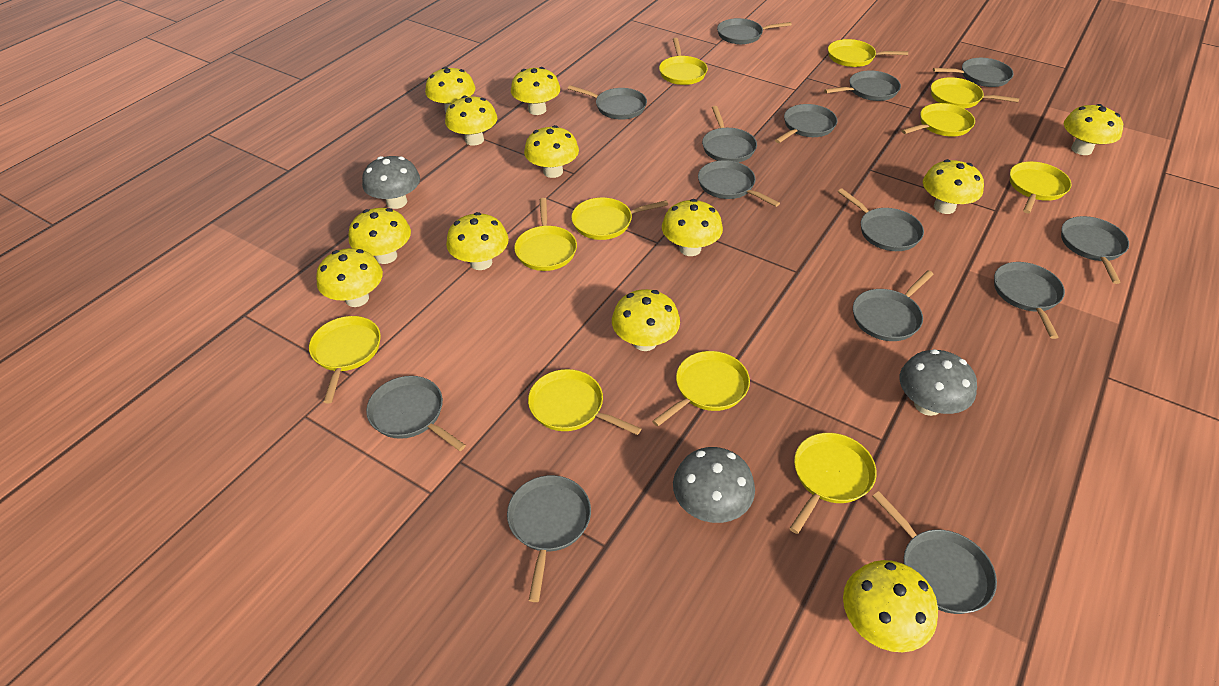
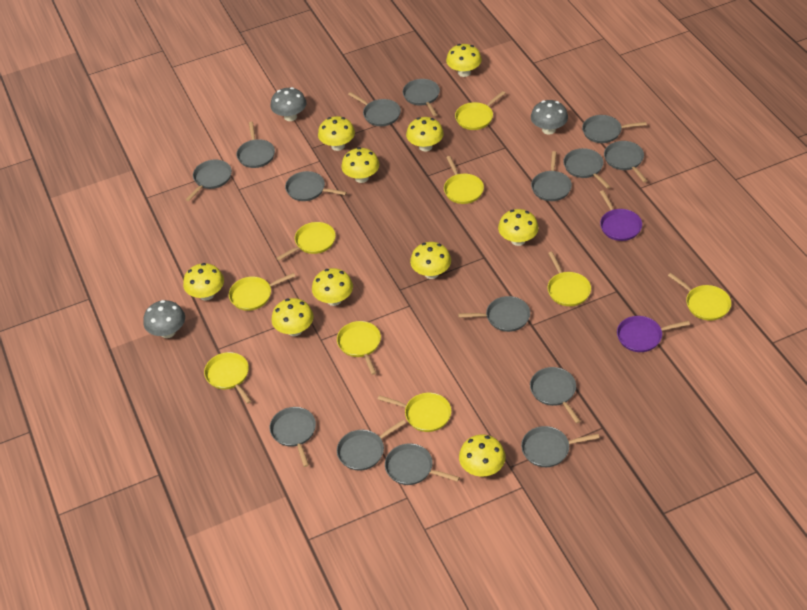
grey pan: 14 -> 15
purple pan: 0 -> 2
yellow mushroom: 12 -> 10
yellow pan: 11 -> 9

